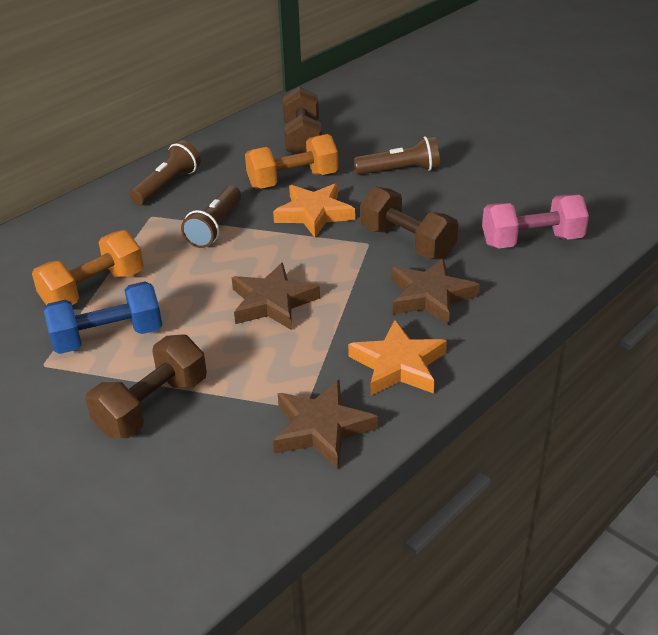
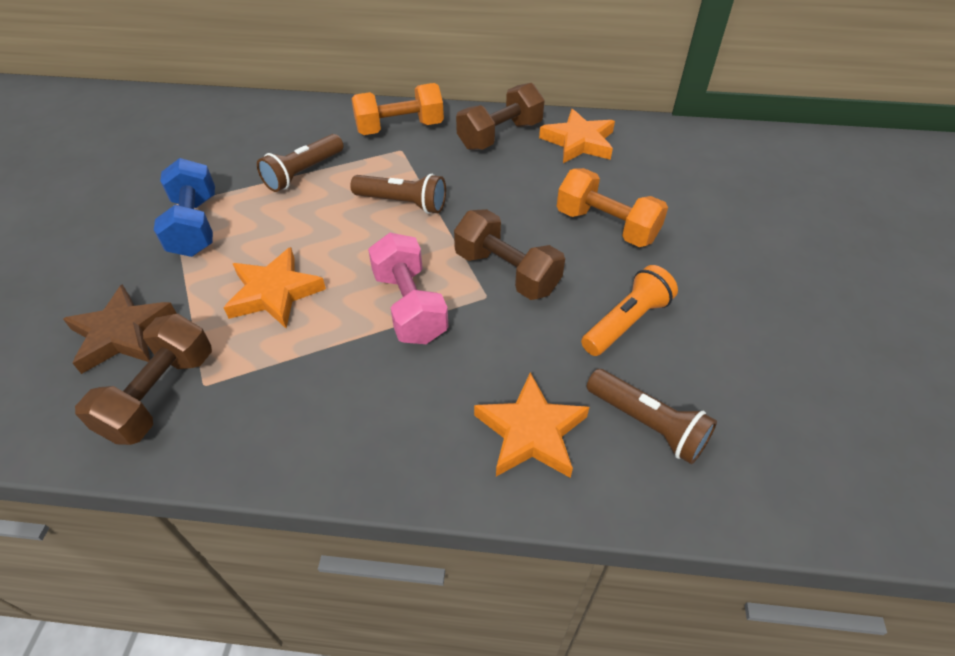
brown star: 3 -> 1
orange flashlight: 0 -> 1
orange star: 2 -> 3

